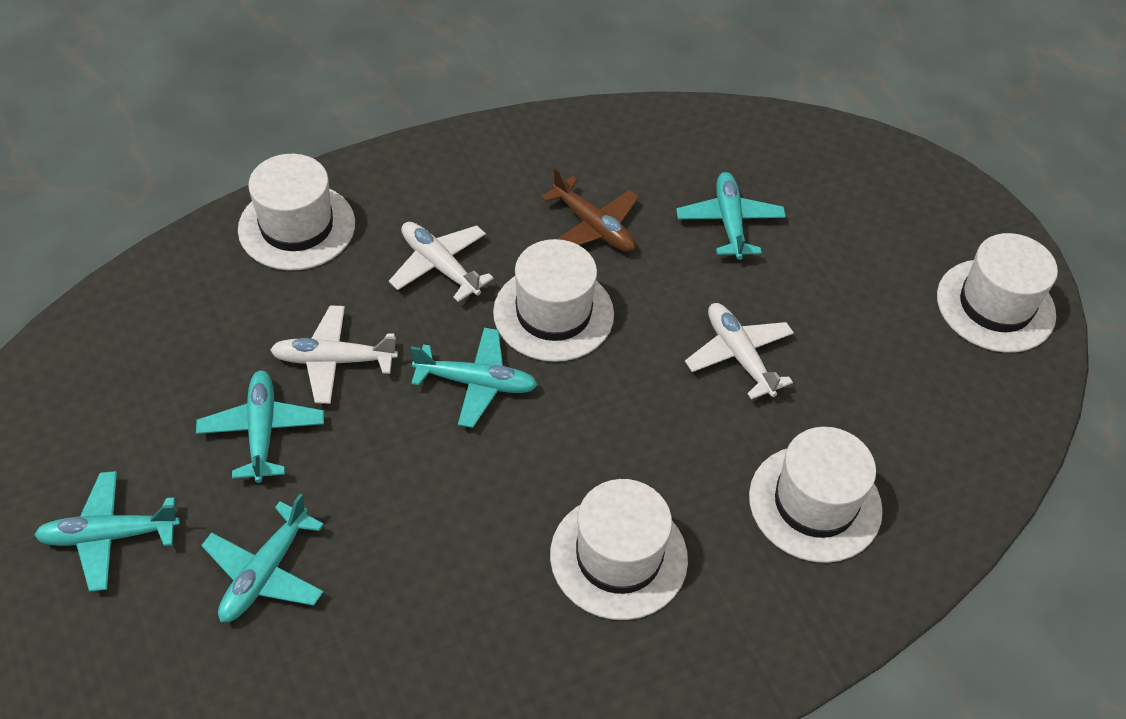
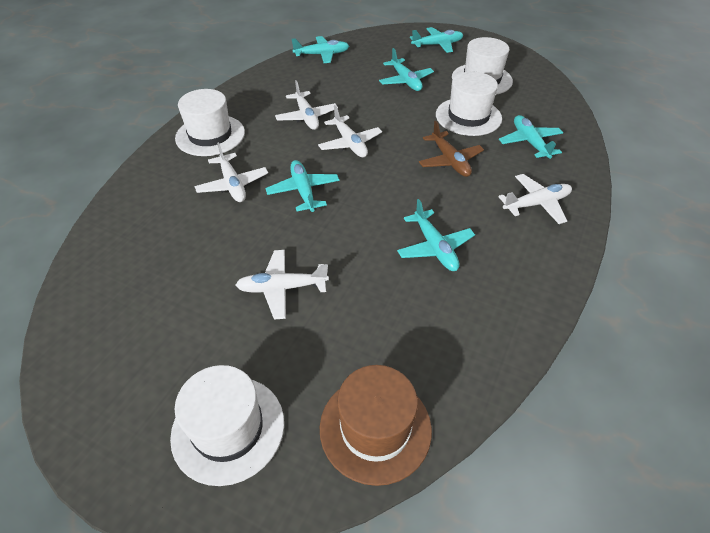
brown hat: 0 -> 1
turquoise plane: 5 -> 6
white hat: 5 -> 4
white plane: 3 -> 5

